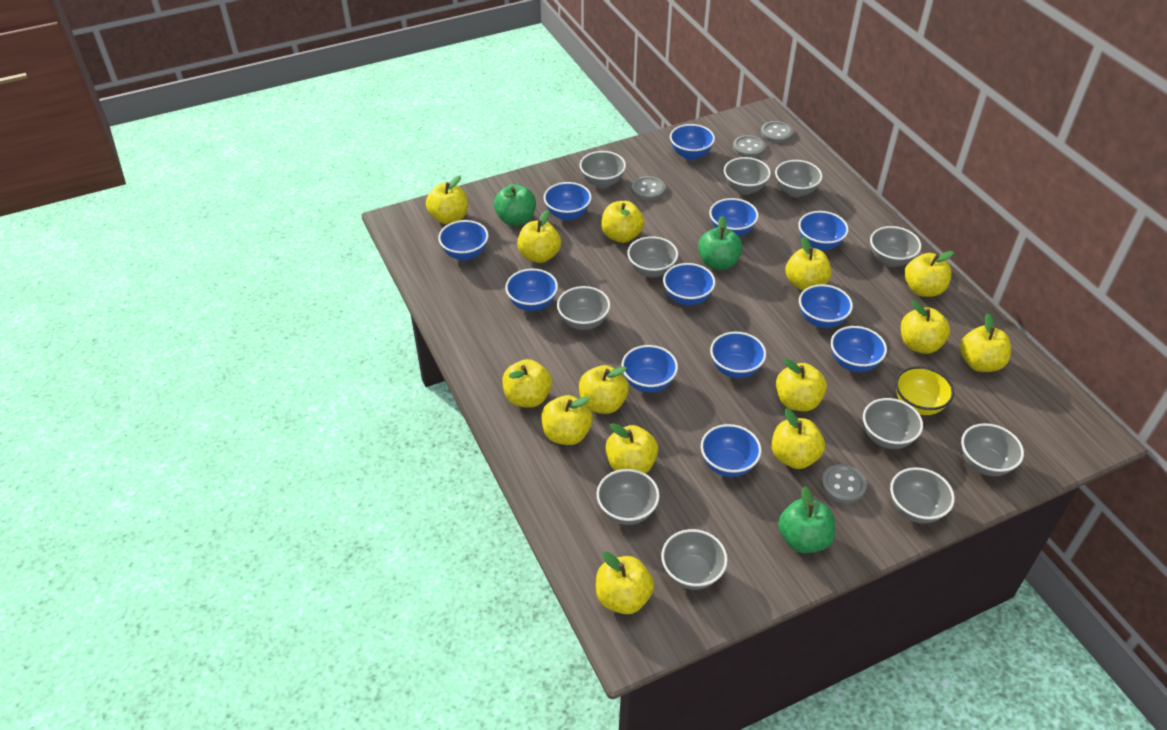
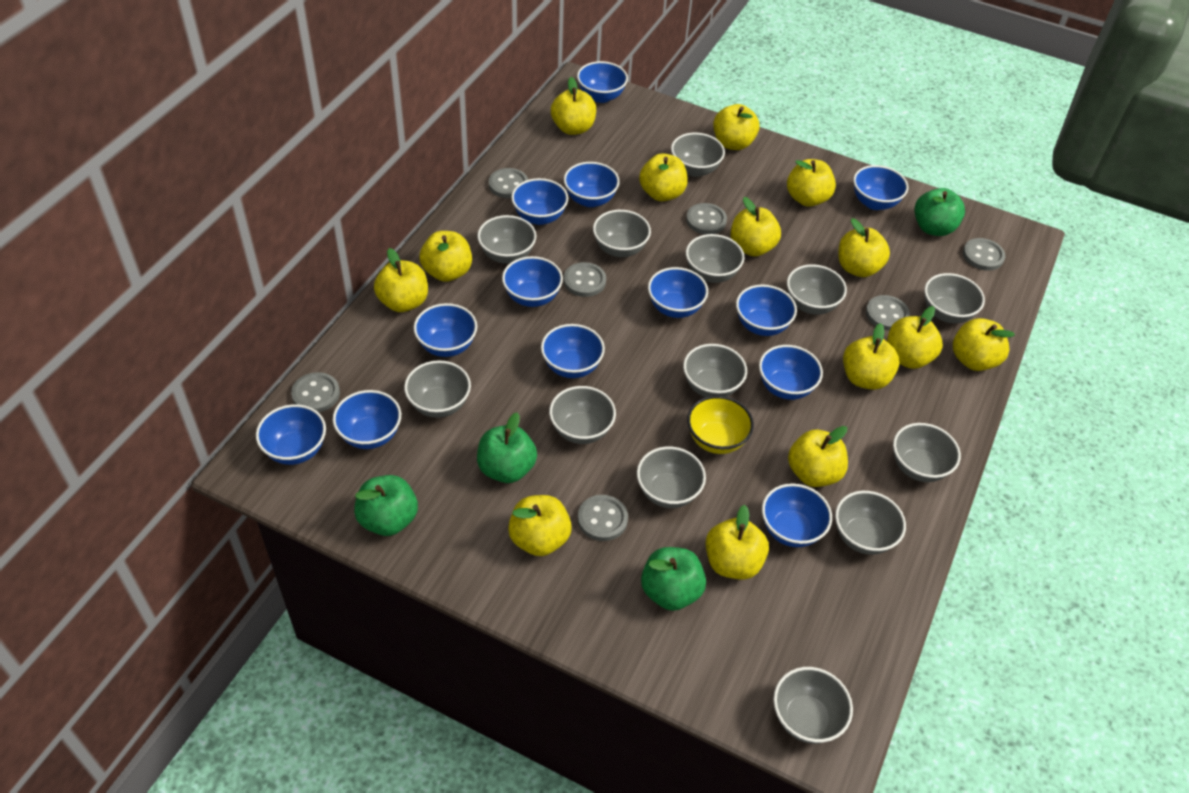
blue bowl: 12 -> 13
green apple: 3 -> 4
grey bowl: 11 -> 13
grey button: 4 -> 7

